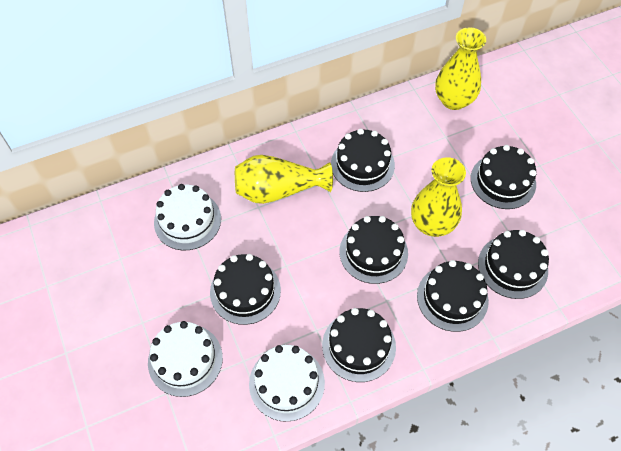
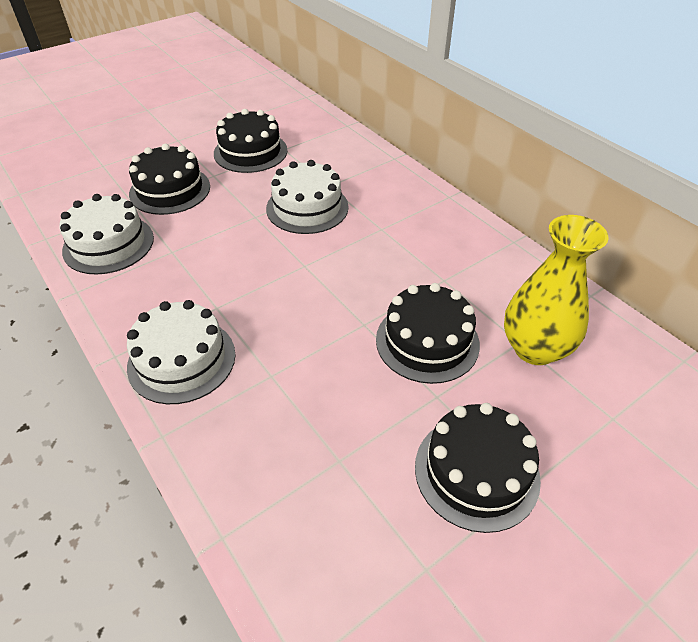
black cake: 7 -> 4
yellow vase: 3 -> 1

